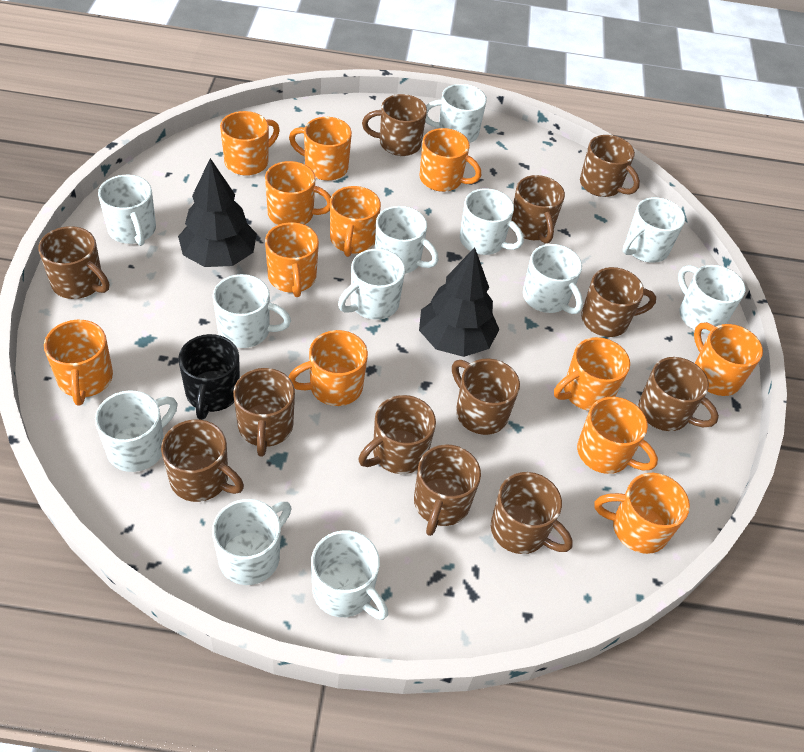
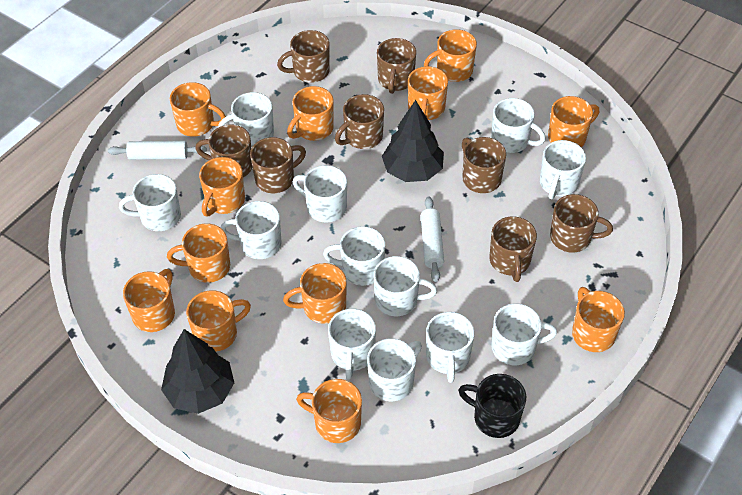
brown mug: 12 -> 8
white rolling pin: 0 -> 2

